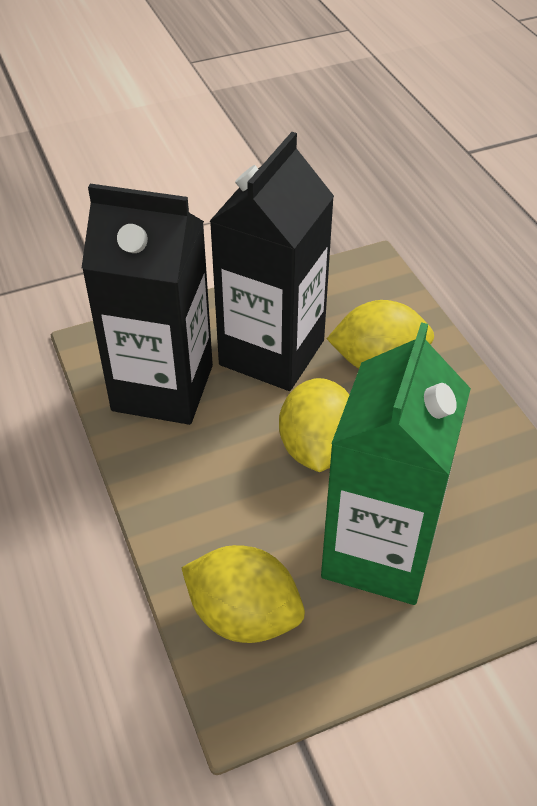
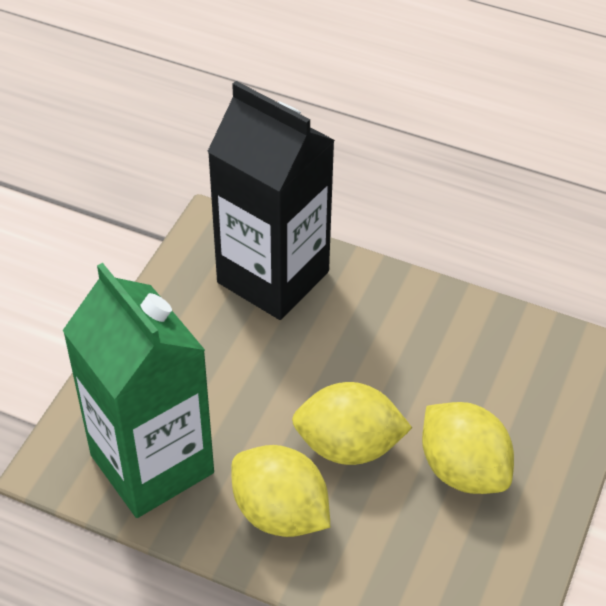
black carton: 2 -> 1

